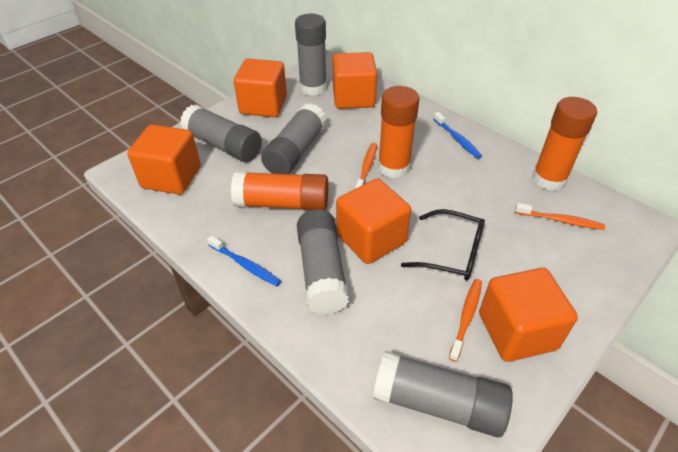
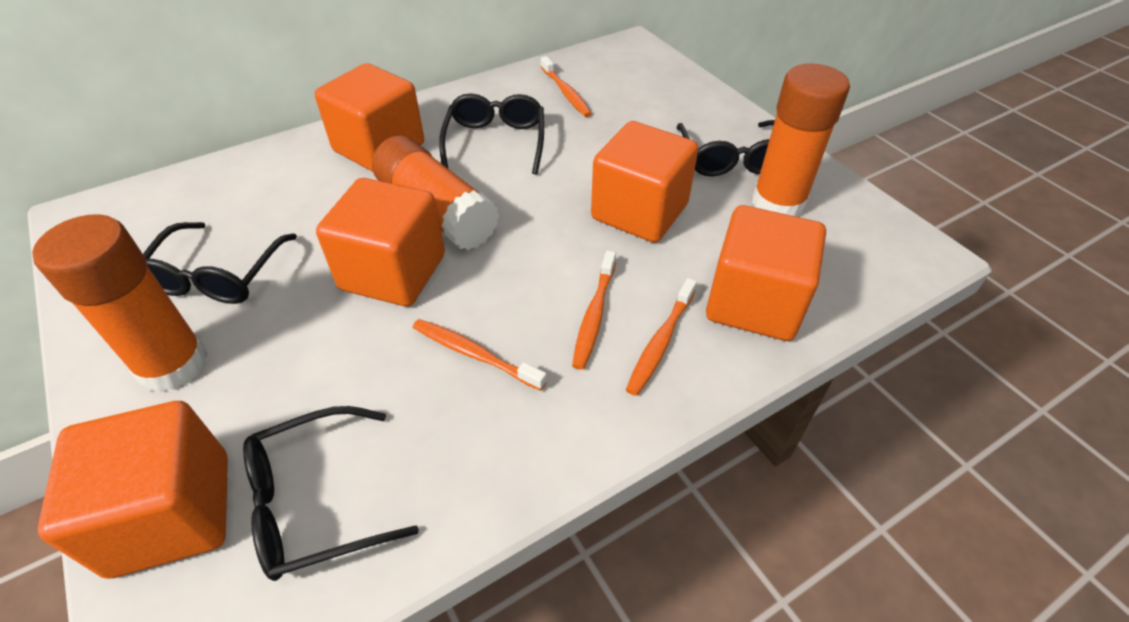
black glasses: 1 -> 4
blue toothbrush: 2 -> 0
grey glue stick: 5 -> 0
orange toothbrush: 3 -> 4

